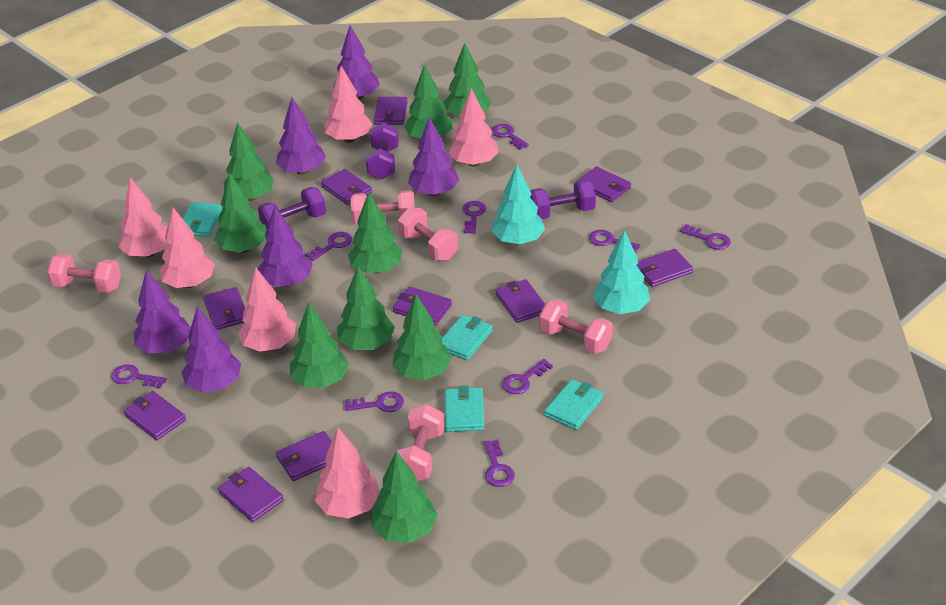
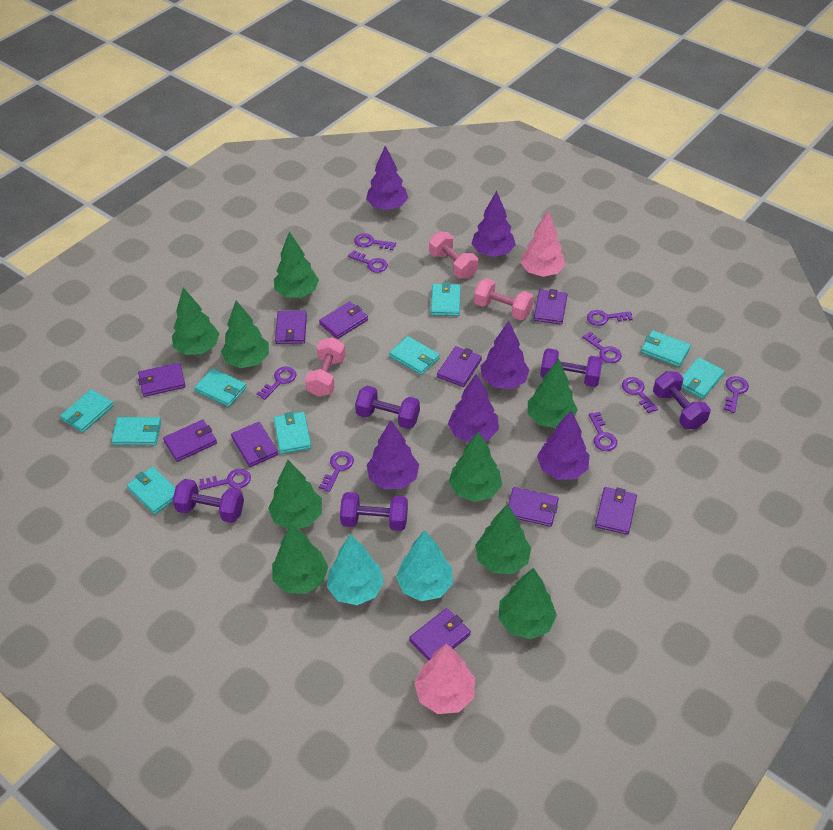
pink dumbbell: 5 -> 3
pink tree: 6 -> 2
purple dumbbell: 3 -> 5
purple key: 9 -> 10
turquoise wallet: 4 -> 9

